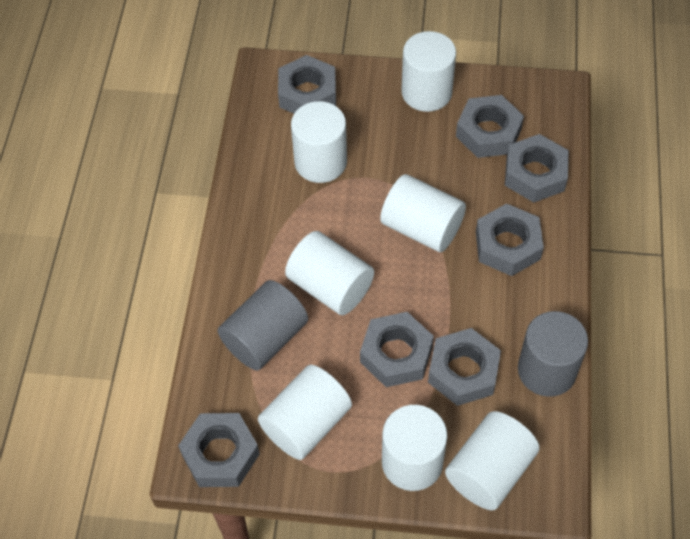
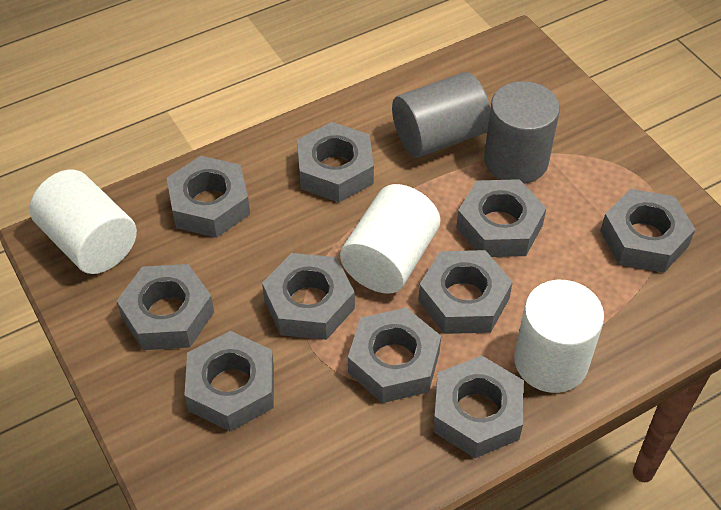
grey nut: 7 -> 10
white cylinder: 7 -> 3

